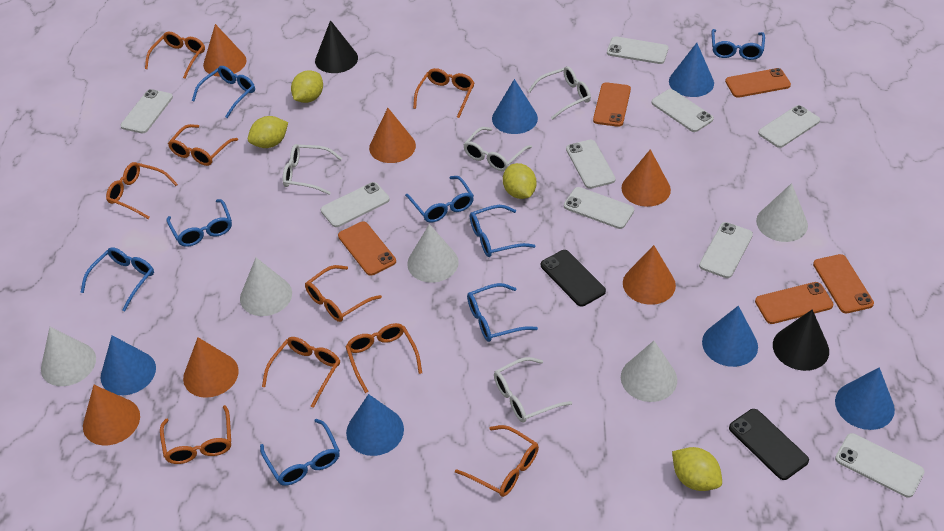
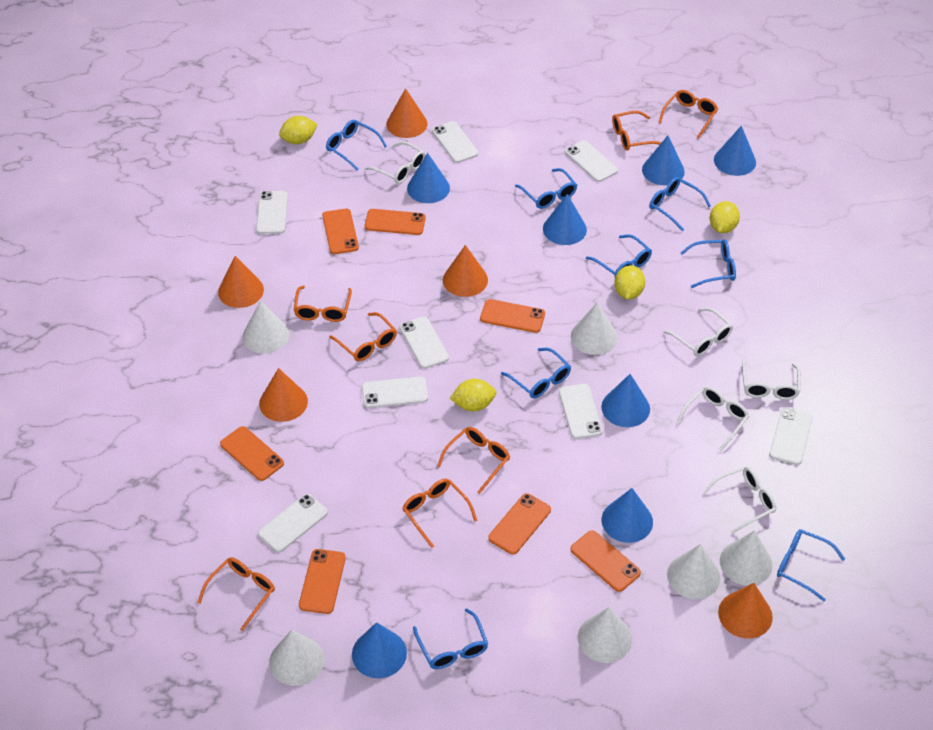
black cone: 2 -> 0
black phone: 2 -> 0
blue cone: 6 -> 7
orange cone: 6 -> 5
orange glasses: 9 -> 7
orange phone: 5 -> 7
white cone: 5 -> 6
white glasses: 4 -> 5
white phone: 9 -> 8

